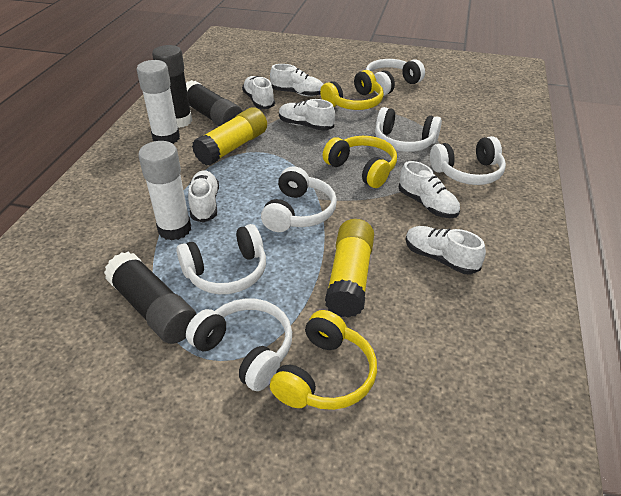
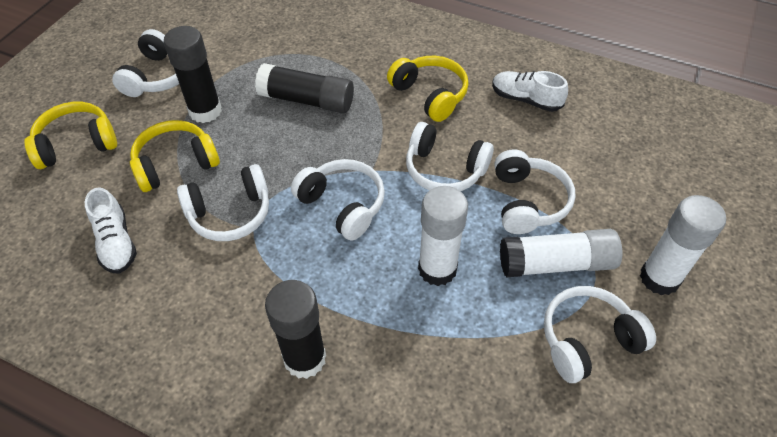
white glue stick: 2 -> 3
white shoe: 6 -> 2
yellow glue stick: 2 -> 0

